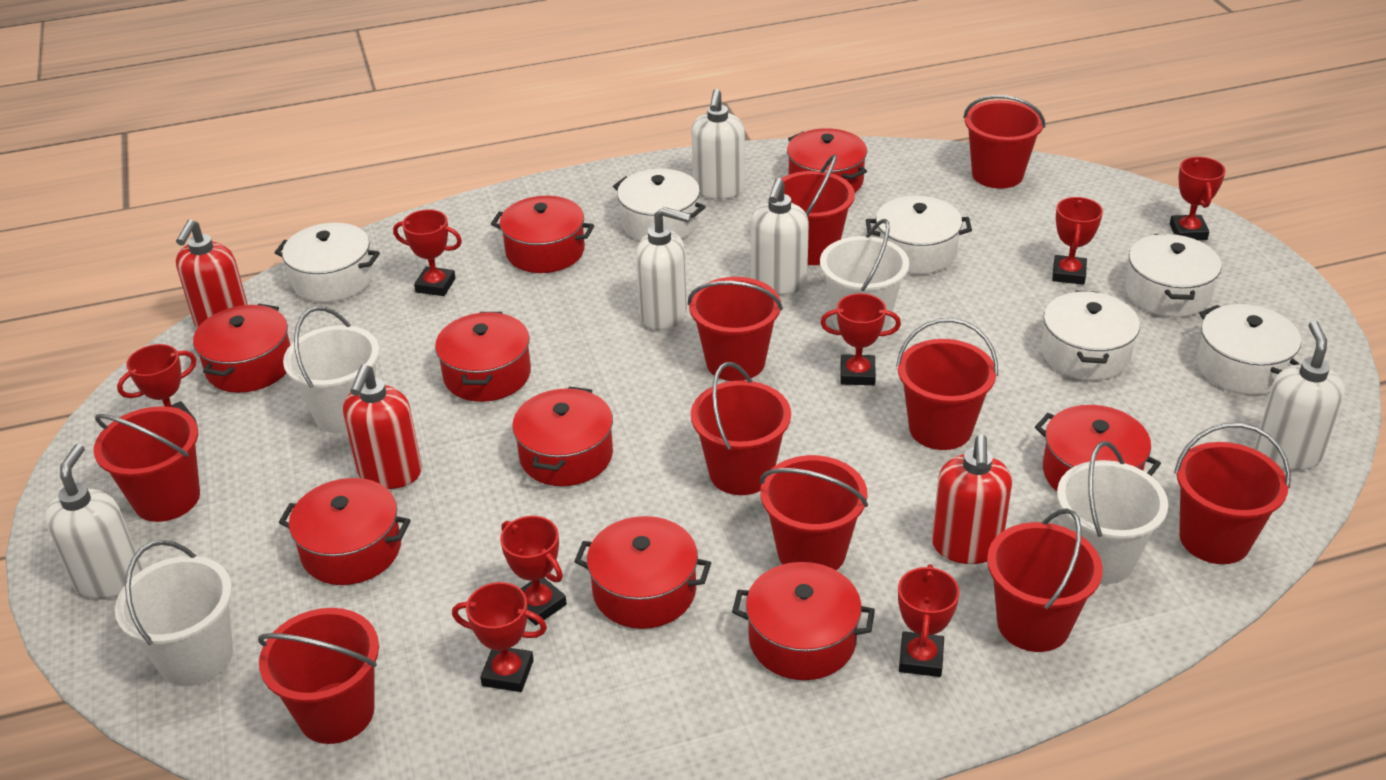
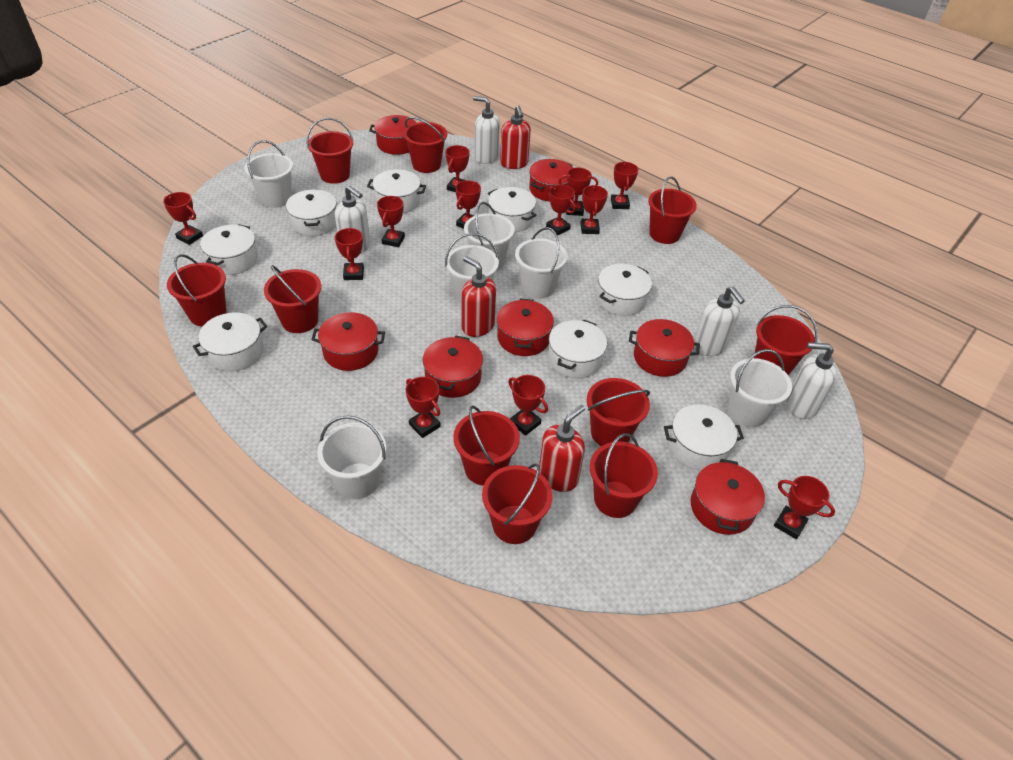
red pot: 9 -> 7
red trophy: 8 -> 12
white bucket: 4 -> 6
white pot: 6 -> 8
white soap dispenser: 5 -> 4

